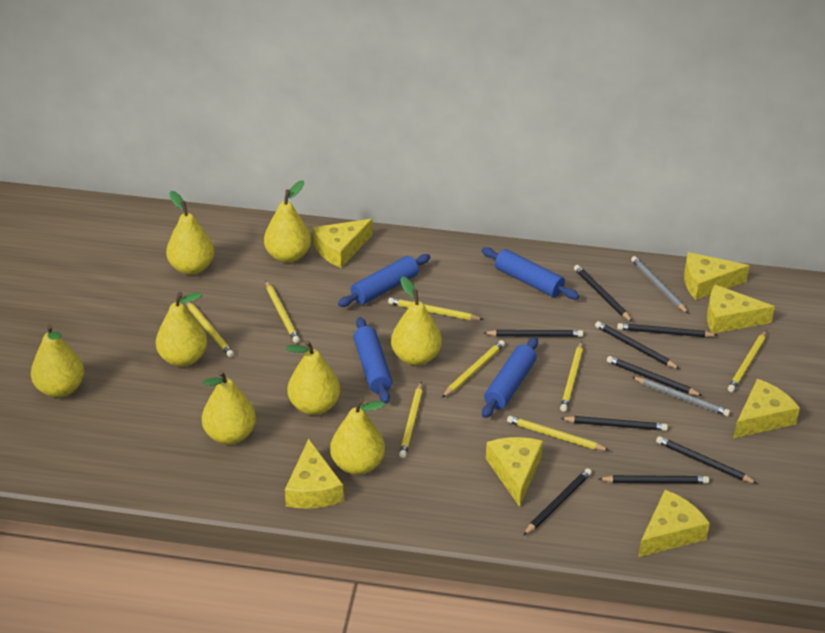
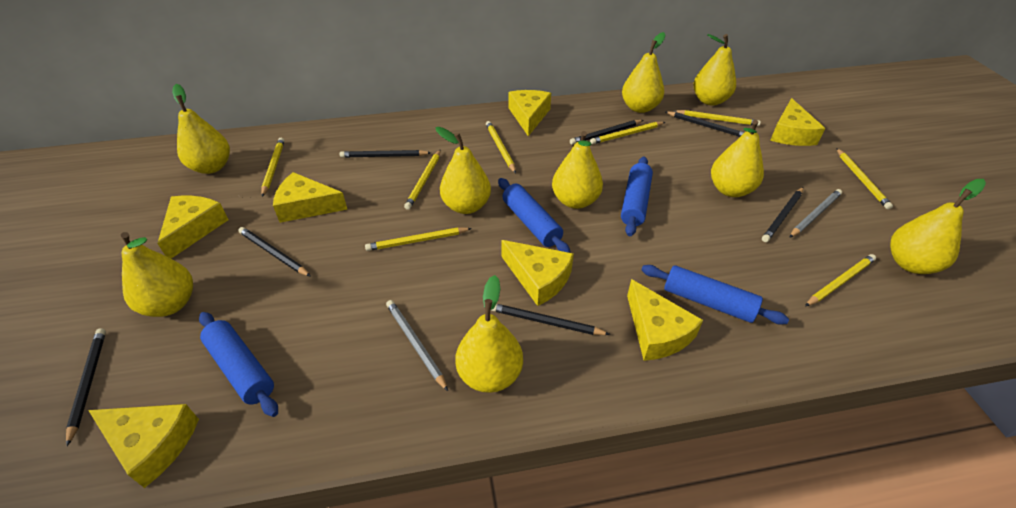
black pencil: 9 -> 7
yellow pear: 8 -> 9

